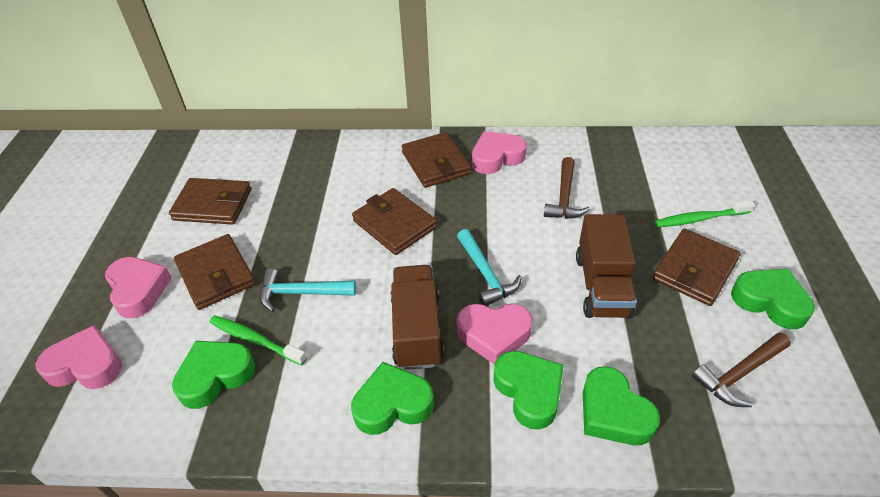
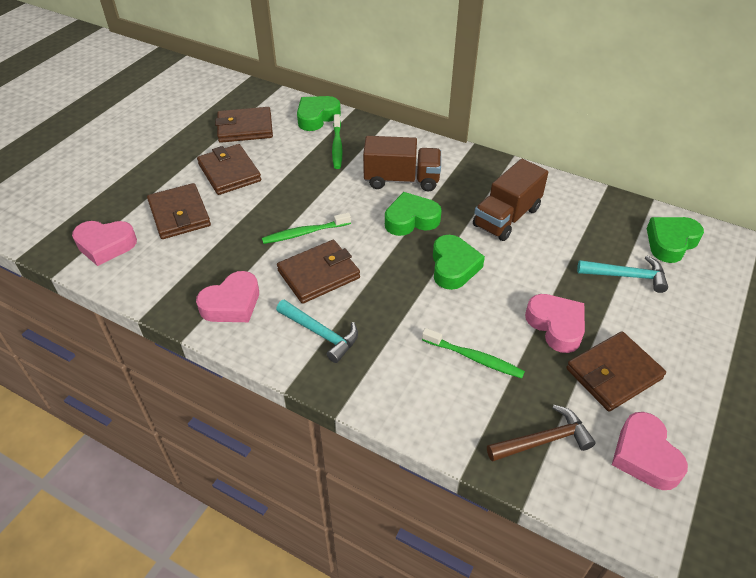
brown hammer: 2 -> 1
green heart: 5 -> 4
green toothbrush: 2 -> 3

